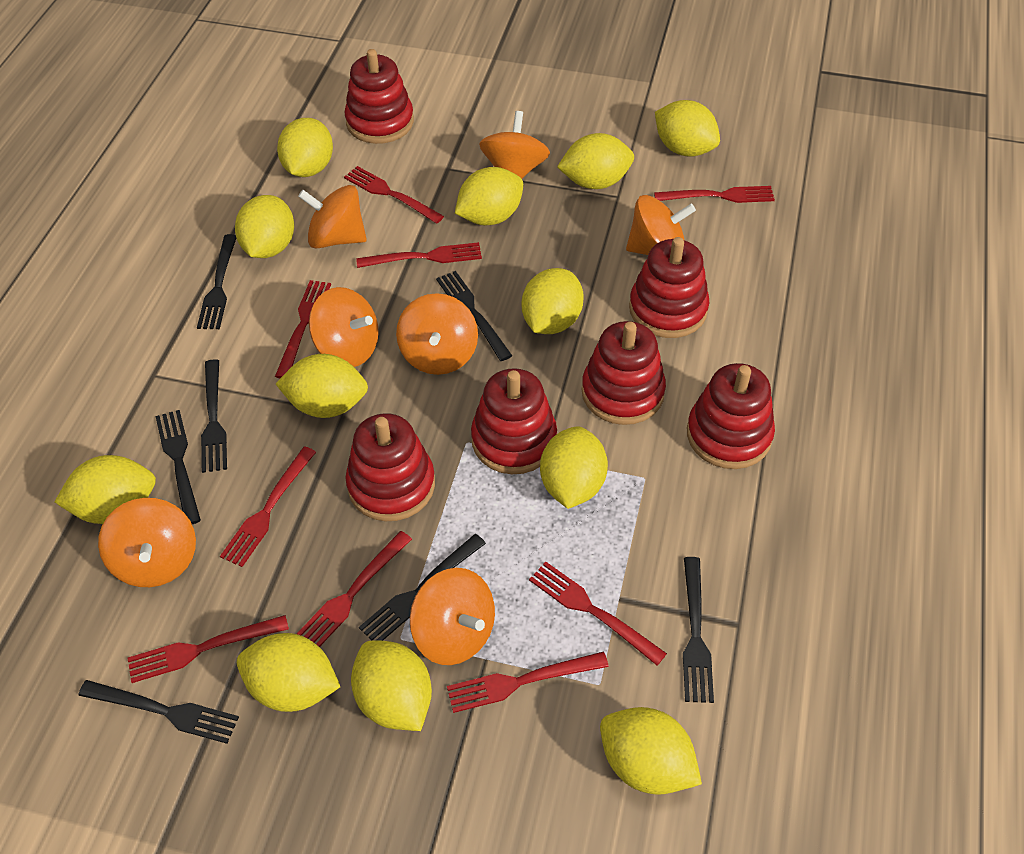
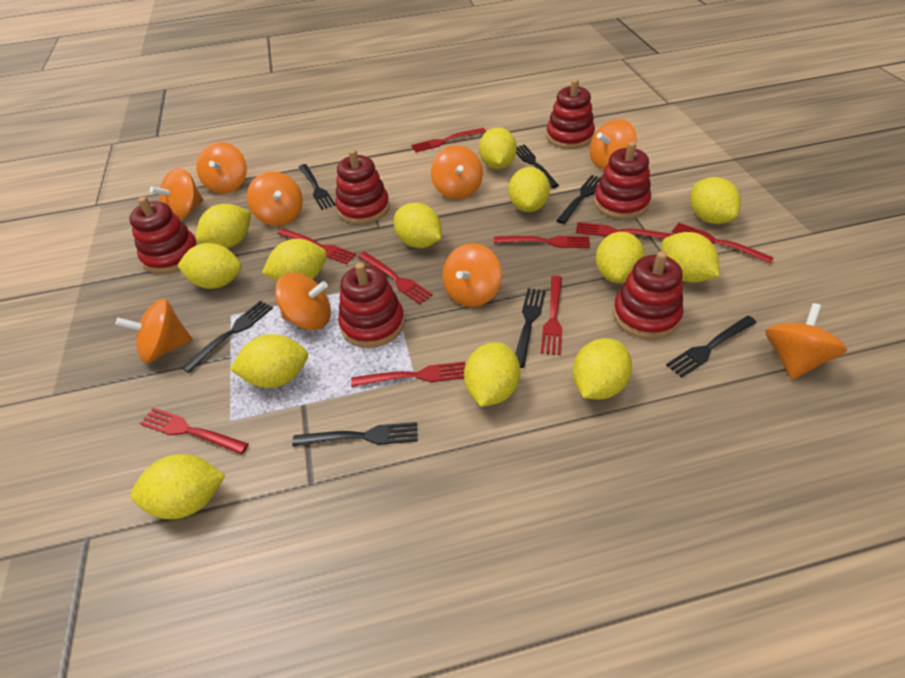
orange spinning top: 7 -> 9
yellow lemon: 12 -> 13

